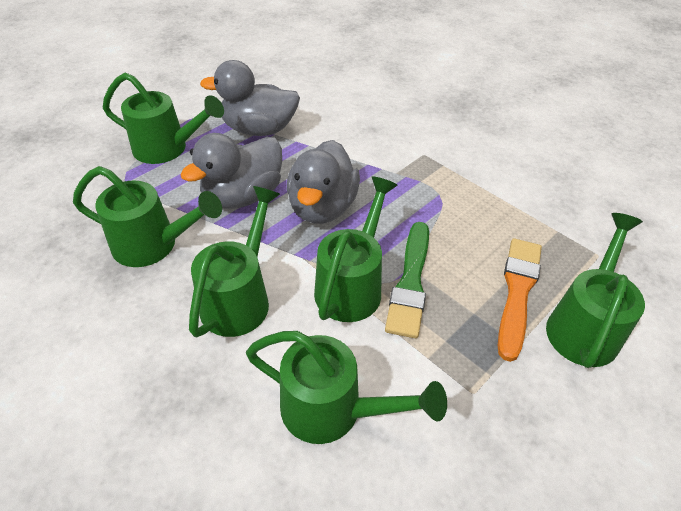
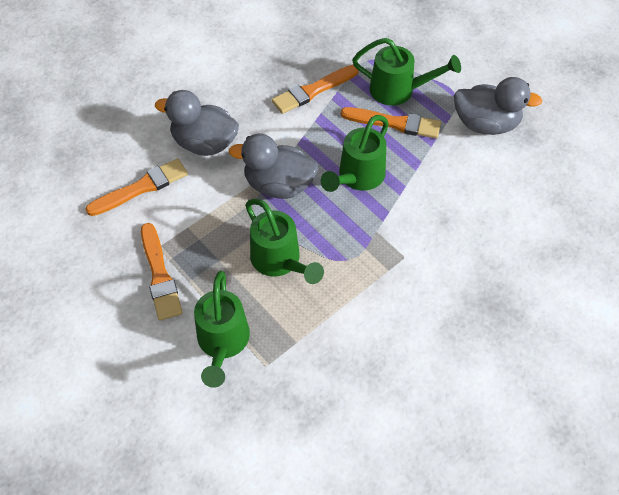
green brush: 1 -> 0
green watering can: 6 -> 4
orange brush: 1 -> 4

